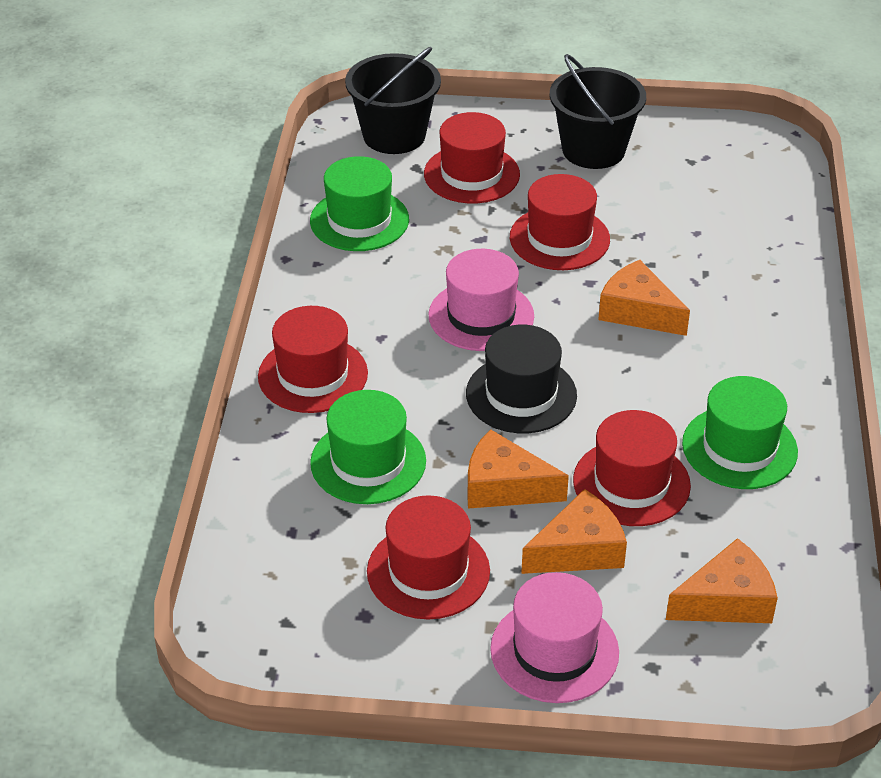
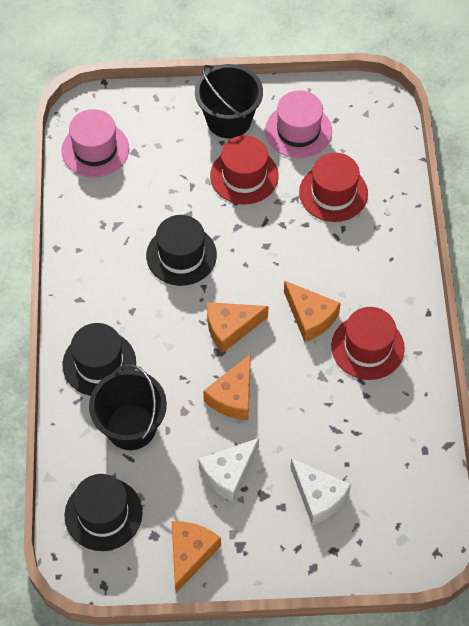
black hat: 1 -> 3
green hat: 3 -> 0
red hat: 5 -> 3
white cheese: 0 -> 2

